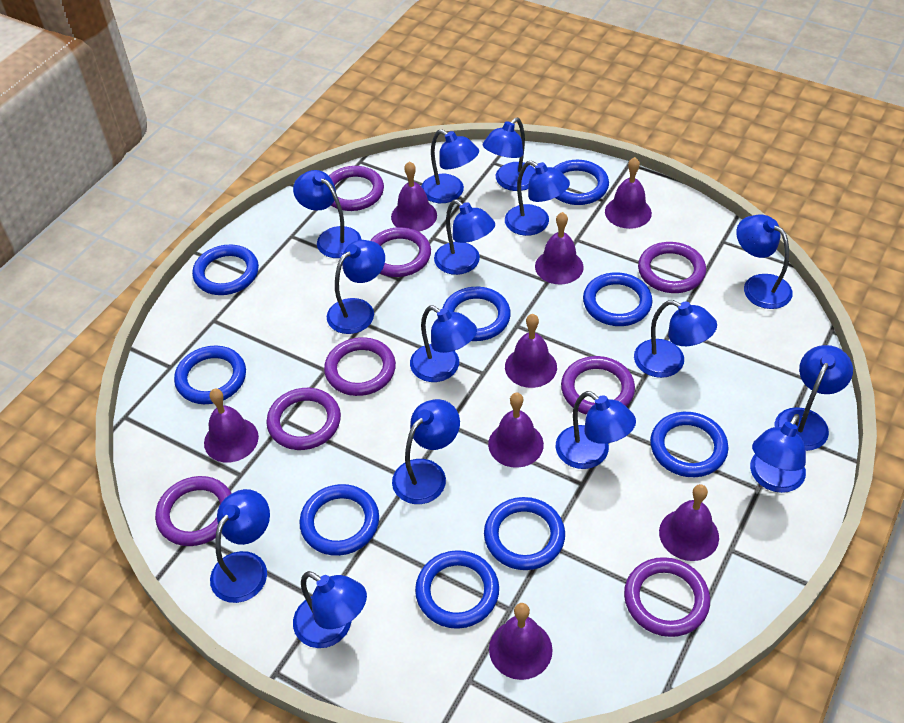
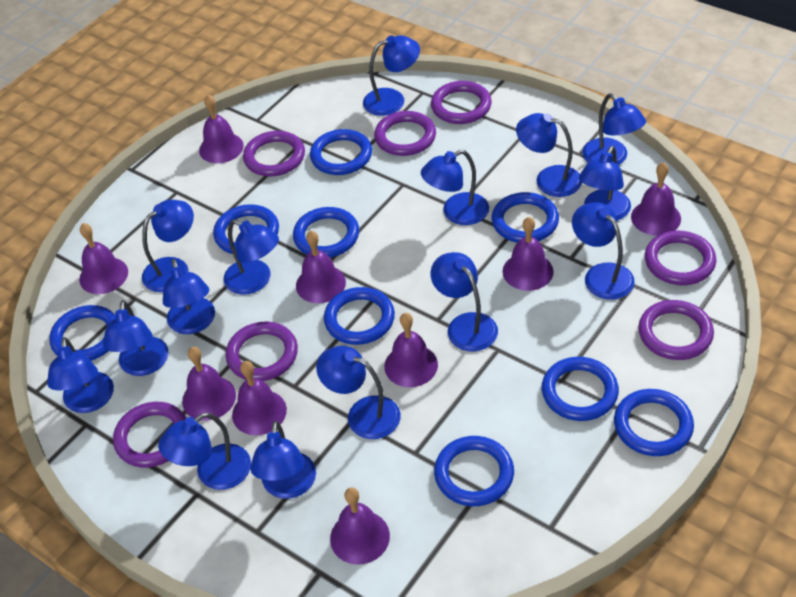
purple bell: 8 -> 9
purple ring: 8 -> 7

